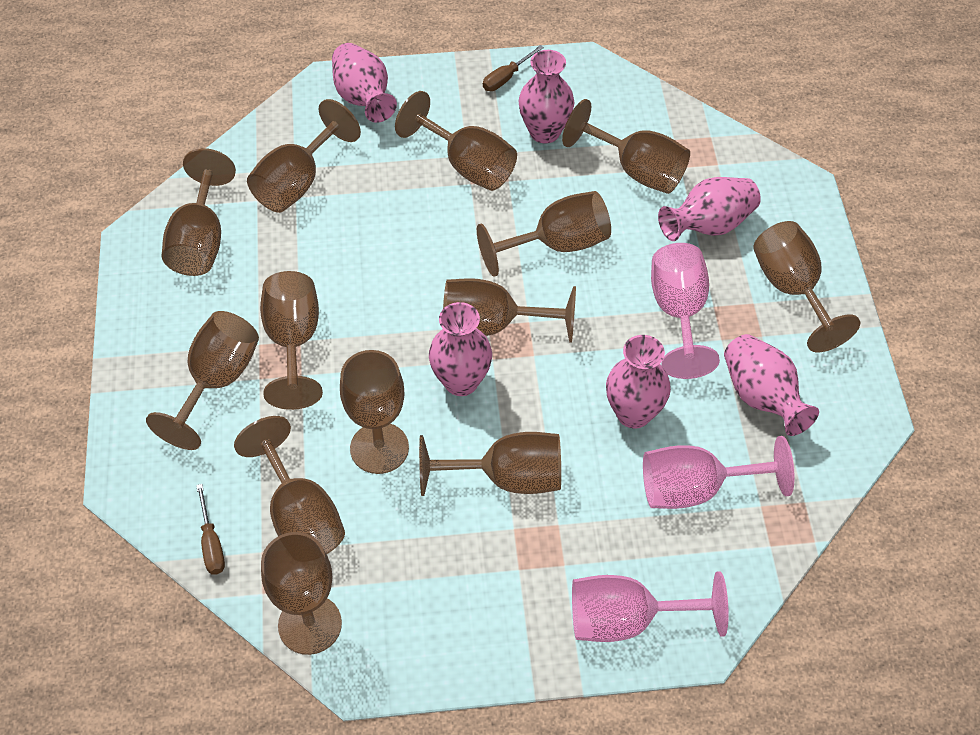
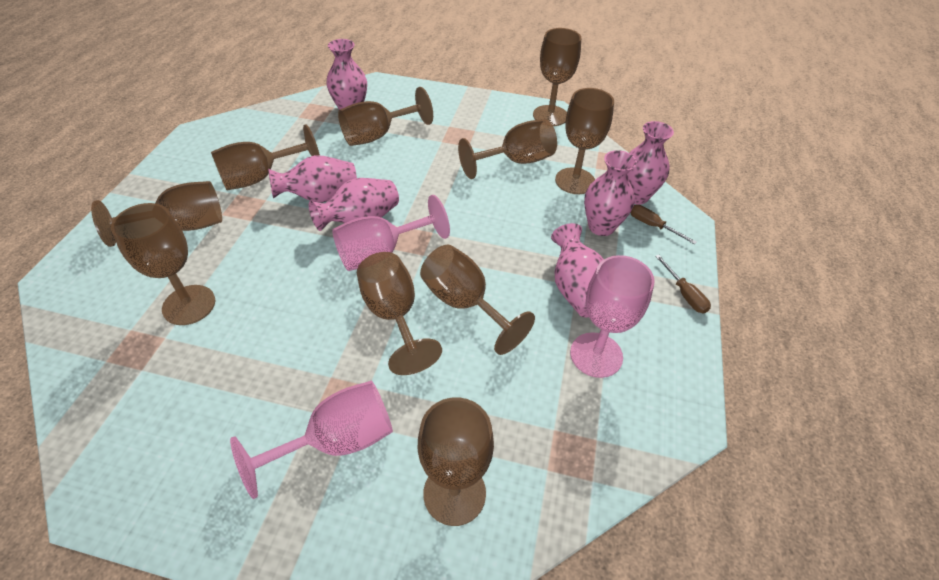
brown goblet: 13 -> 10

